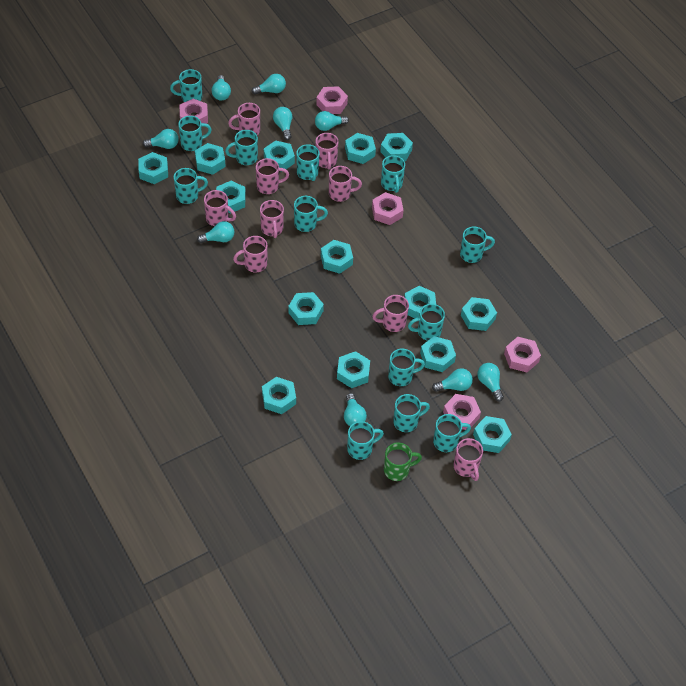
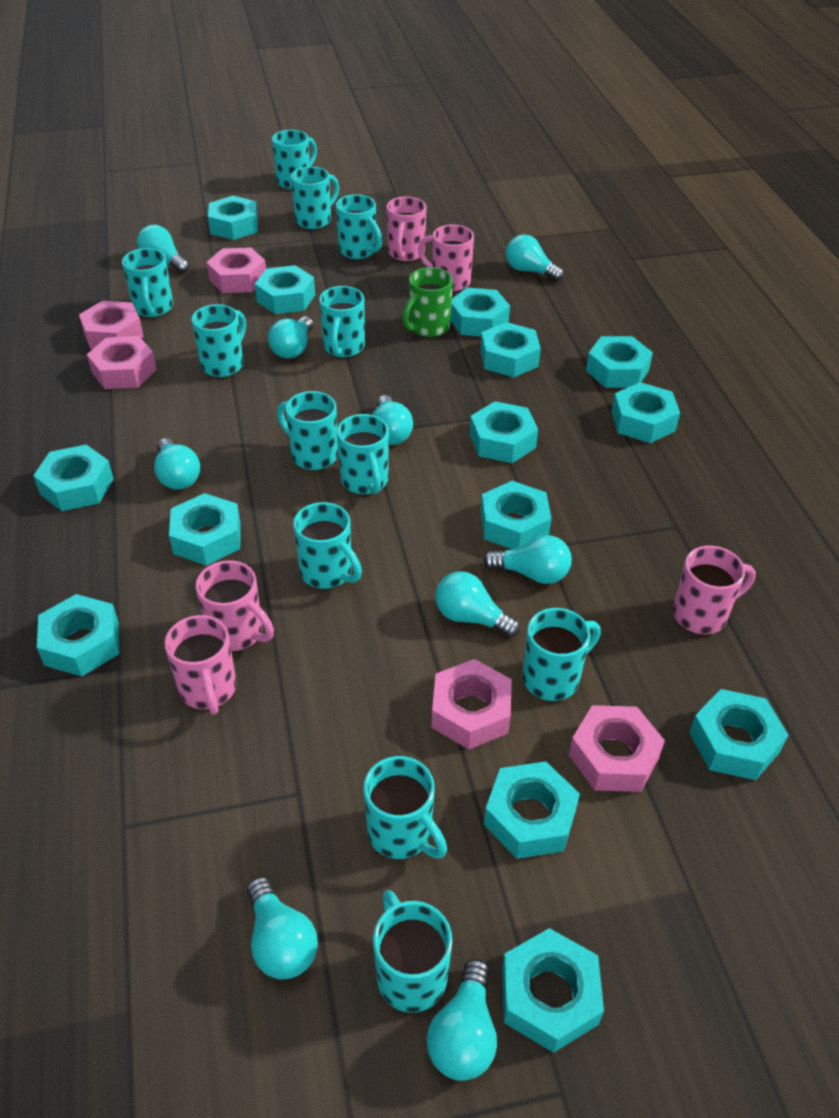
pink mug: 9 -> 5
turquoise mug: 13 -> 12

